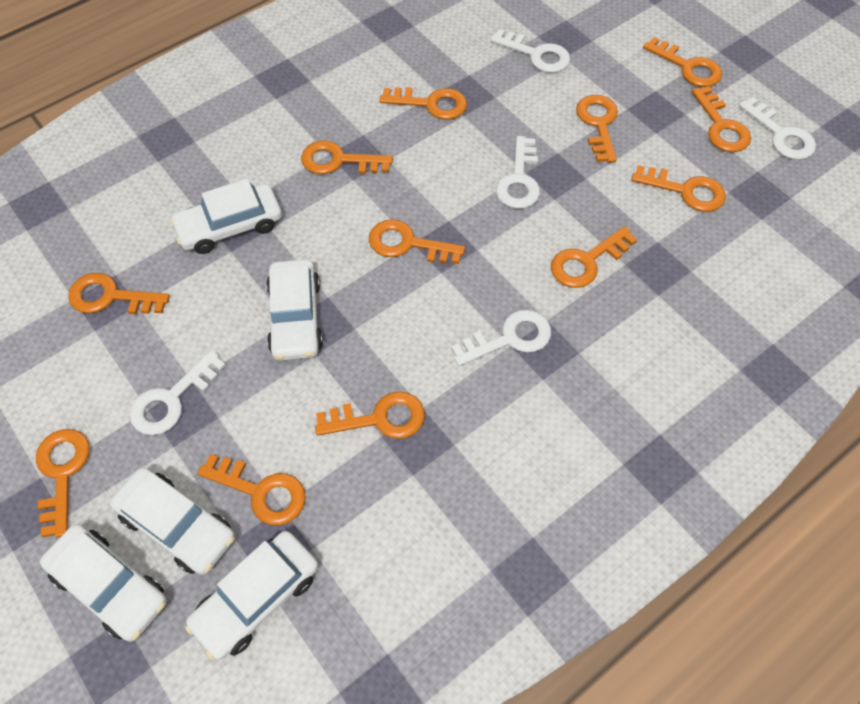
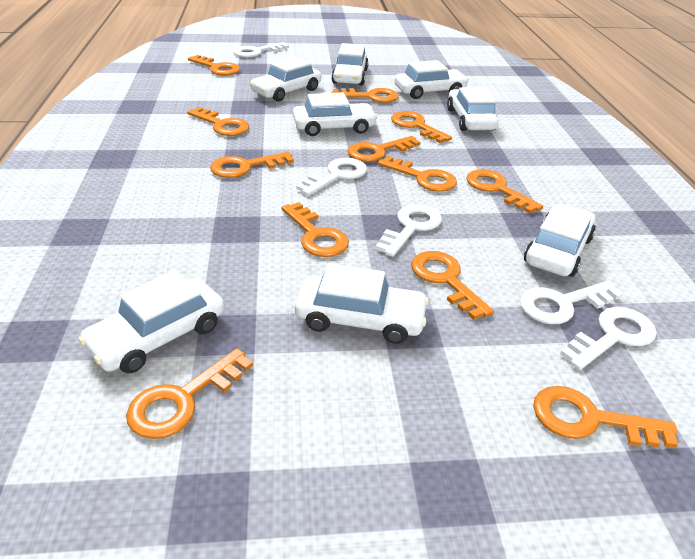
white car: 5 -> 8

